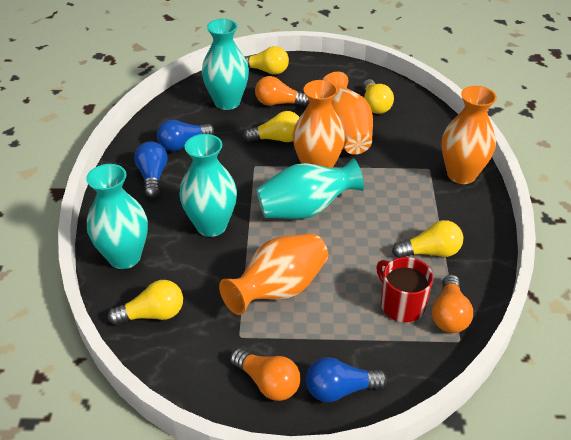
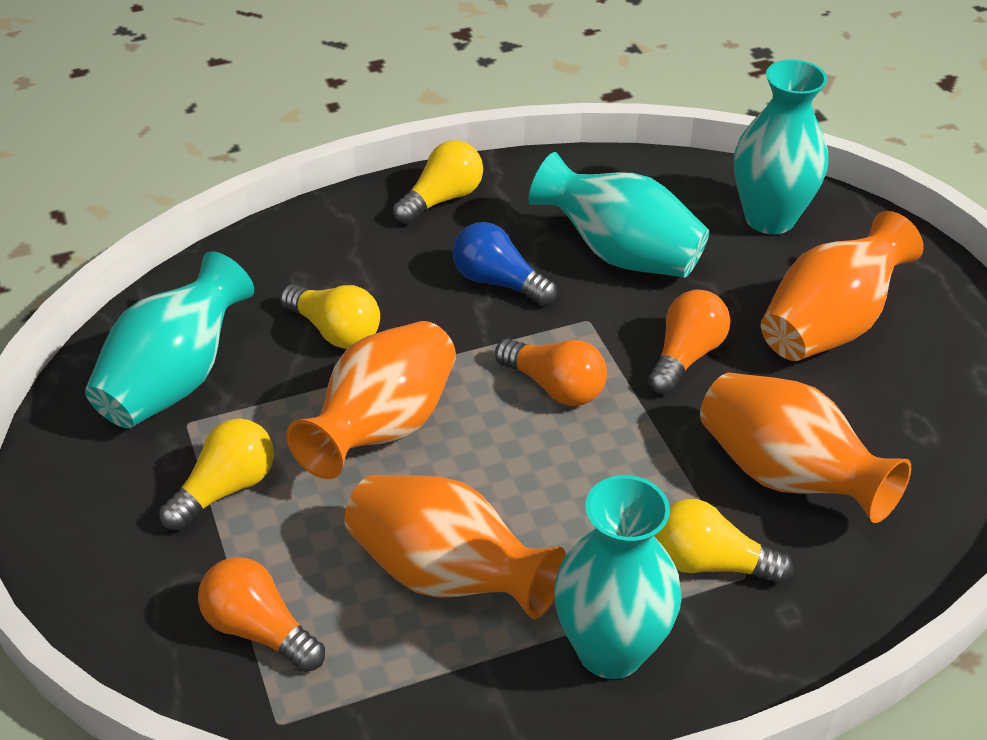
blue light bulb: 3 -> 1
red mug: 1 -> 0
yellow light bulb: 5 -> 4

